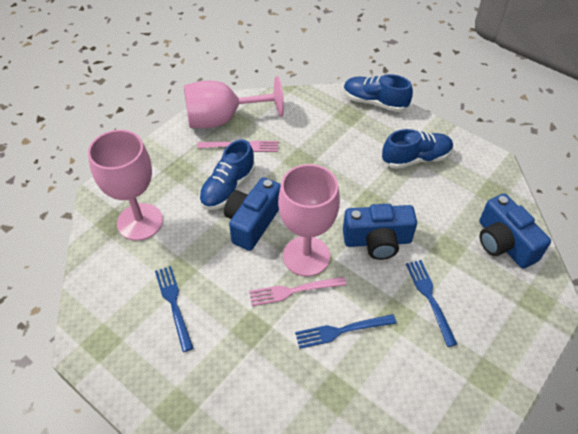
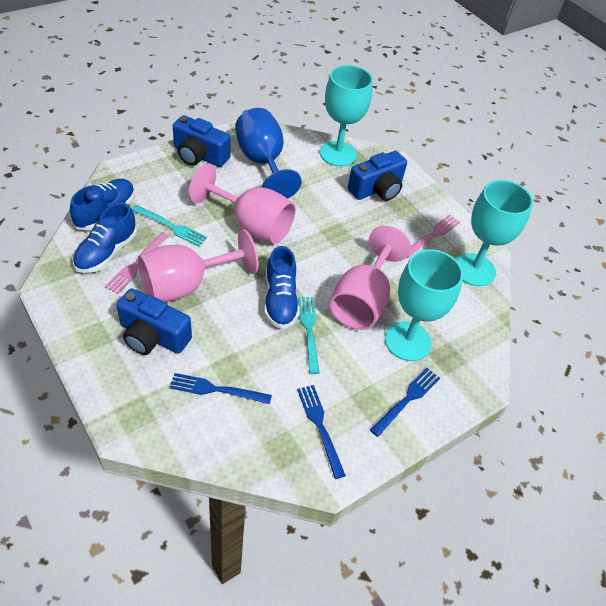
blue goblet: 0 -> 1
turquoise fork: 0 -> 2
turquoise goblet: 0 -> 3

